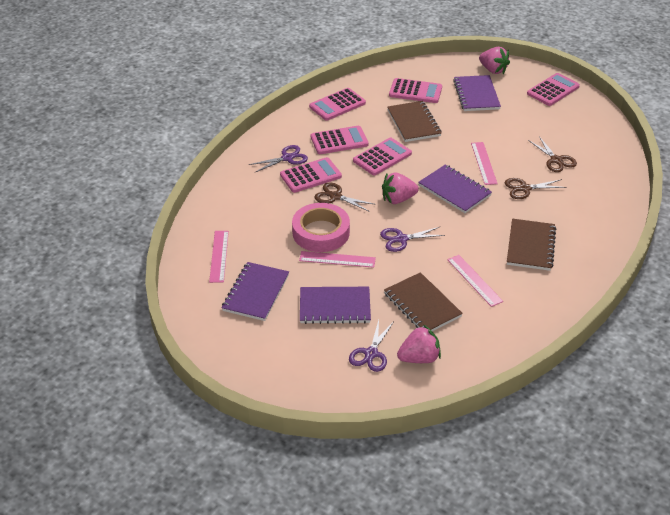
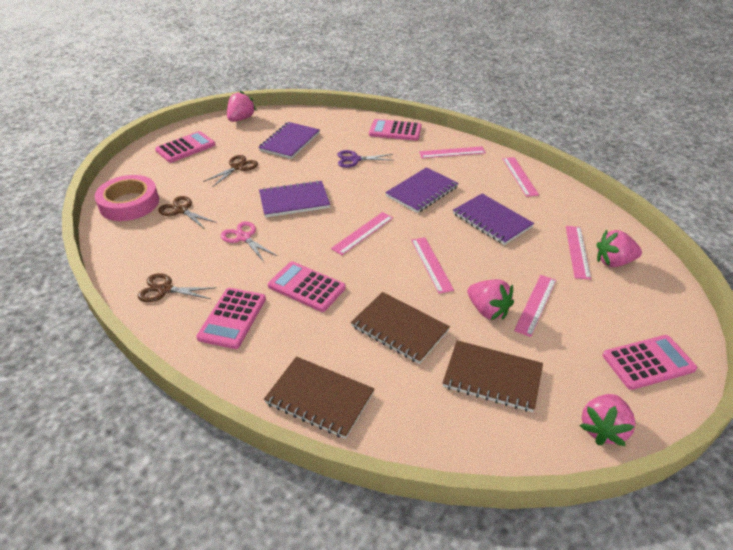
pink calculator: 6 -> 5
pink ruler: 4 -> 6
pink scissors: 0 -> 1
pink strawberry: 3 -> 4
purple scissors: 3 -> 1

